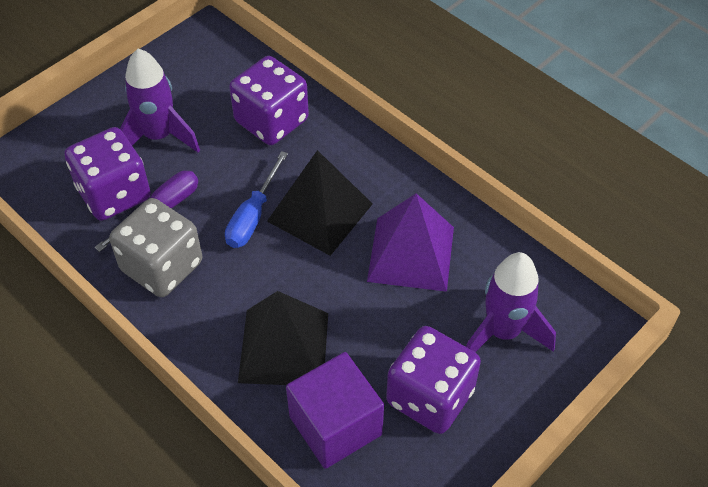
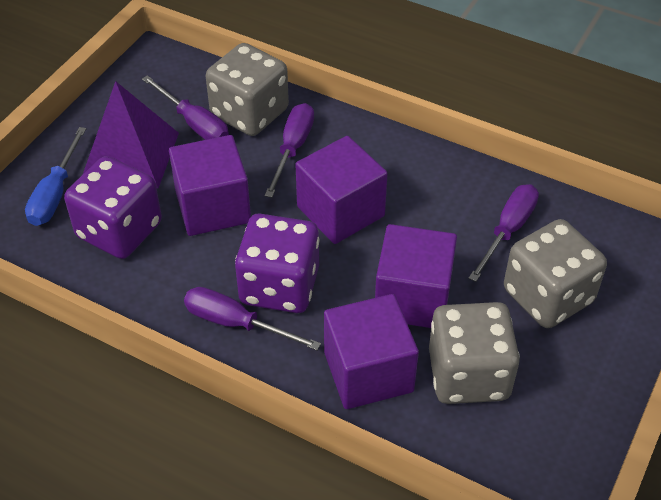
black pyramid: 2 -> 0
grey dice: 1 -> 3
purple cube: 1 -> 4
purple dice: 3 -> 2
purple rocket: 2 -> 0
purple screwdriver: 1 -> 4

